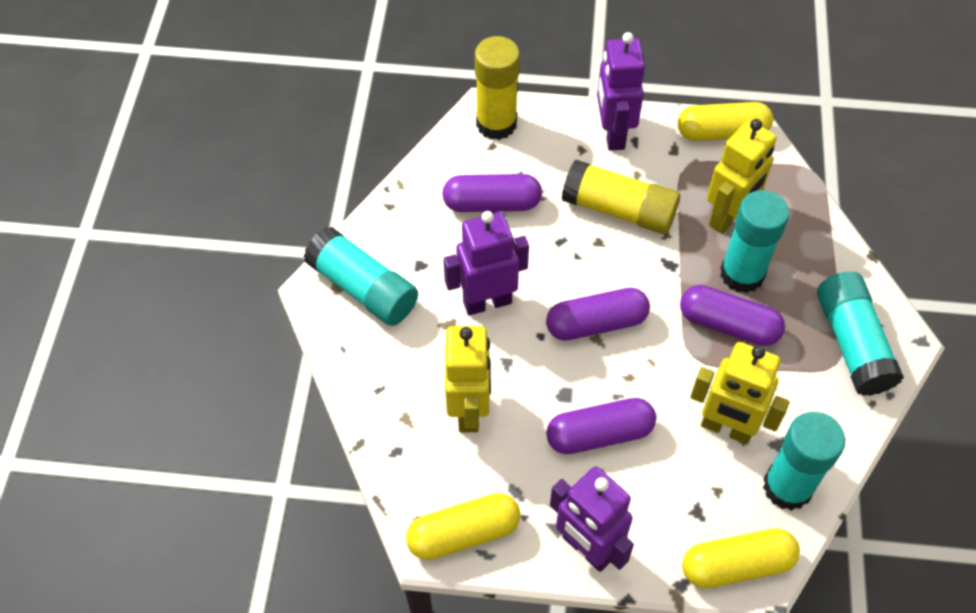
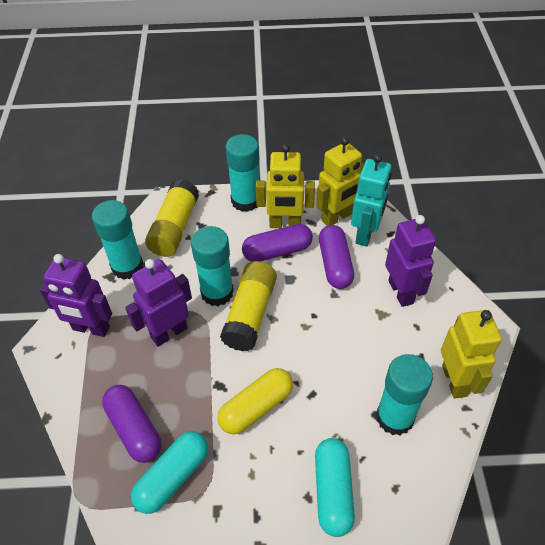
purple capsule: 4 -> 3
turquoise capsule: 0 -> 2
turquoise robot: 0 -> 1
yellow capsule: 3 -> 1

